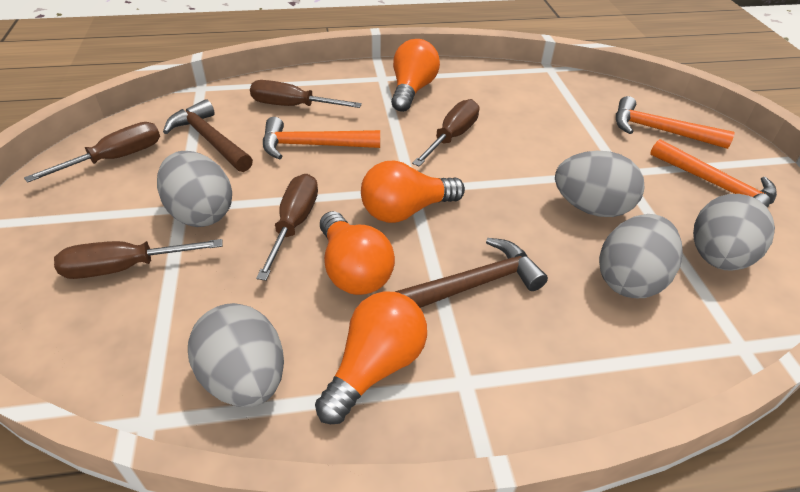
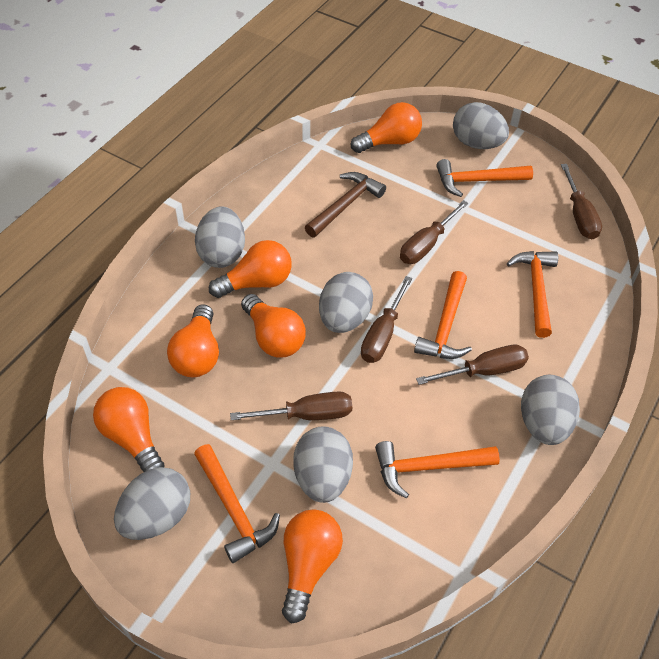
brown hammer: 2 -> 1
grey egg: 5 -> 6
orange hammer: 3 -> 5
orange light bulb: 4 -> 6

